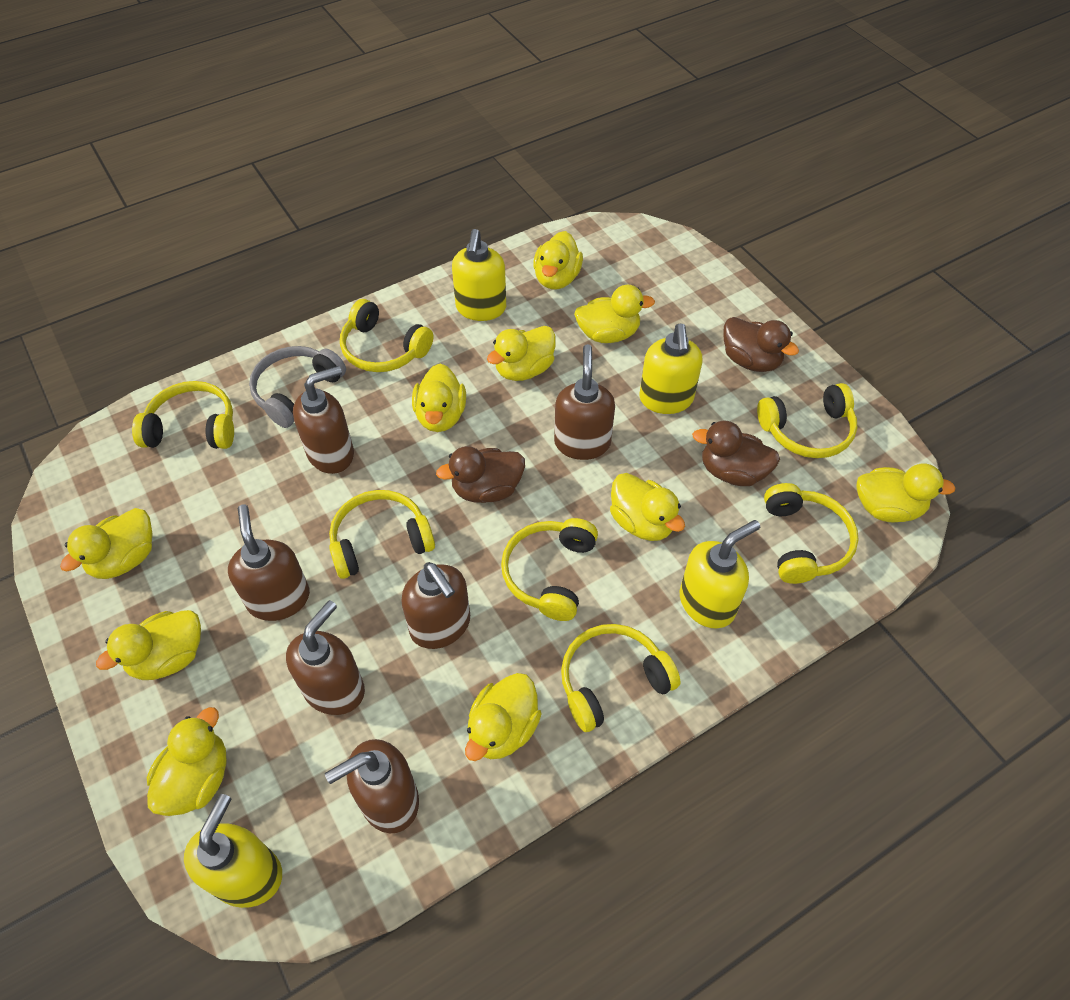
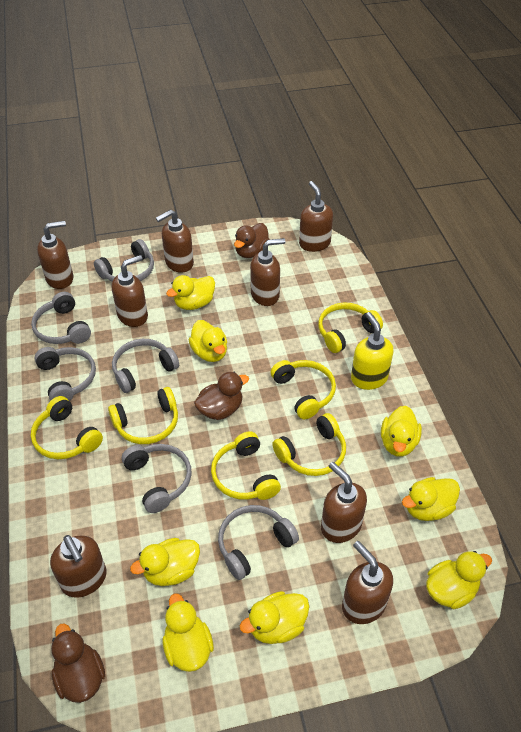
brown soap dispenser: 6 -> 8
grey headphones: 1 -> 6
yellow duck: 10 -> 8
yellow headphones: 7 -> 6
yellow soap dispenser: 4 -> 1

